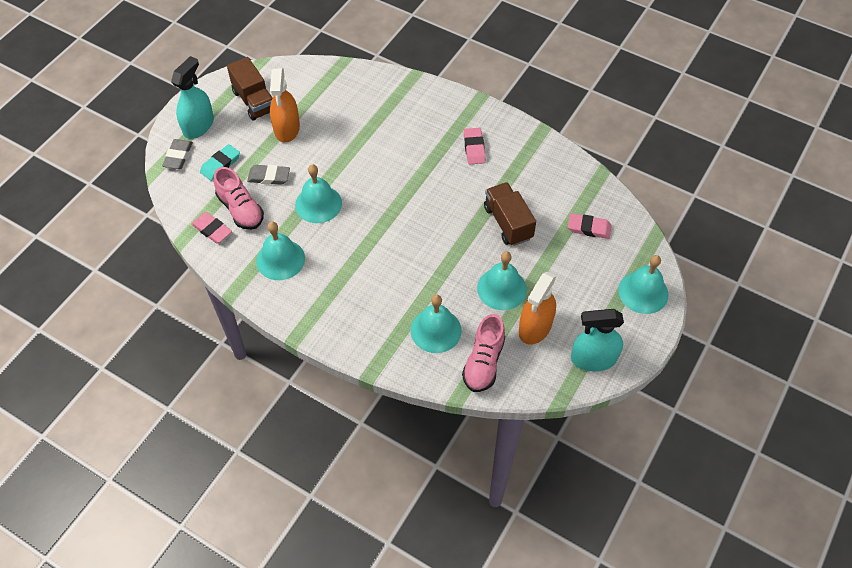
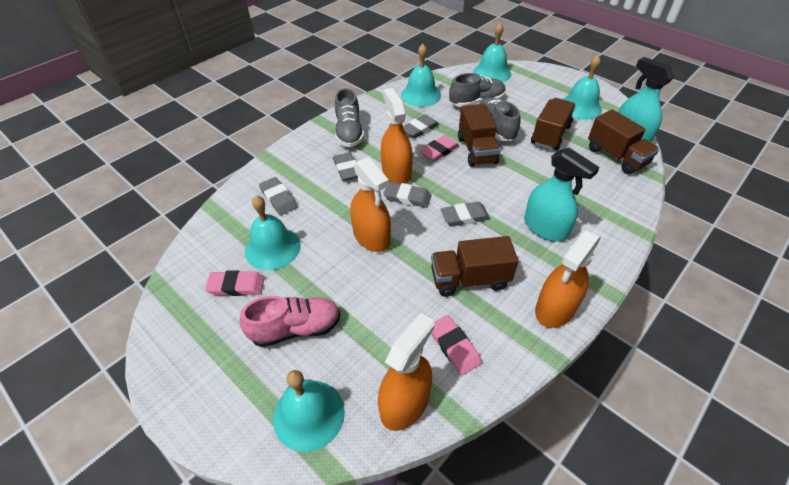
brown truck: 2 -> 4
grey eraser: 2 -> 5
grey shoe: 0 -> 3
orange spray bottle: 2 -> 4
pink shoe: 2 -> 1
turquoise eraser: 1 -> 0

